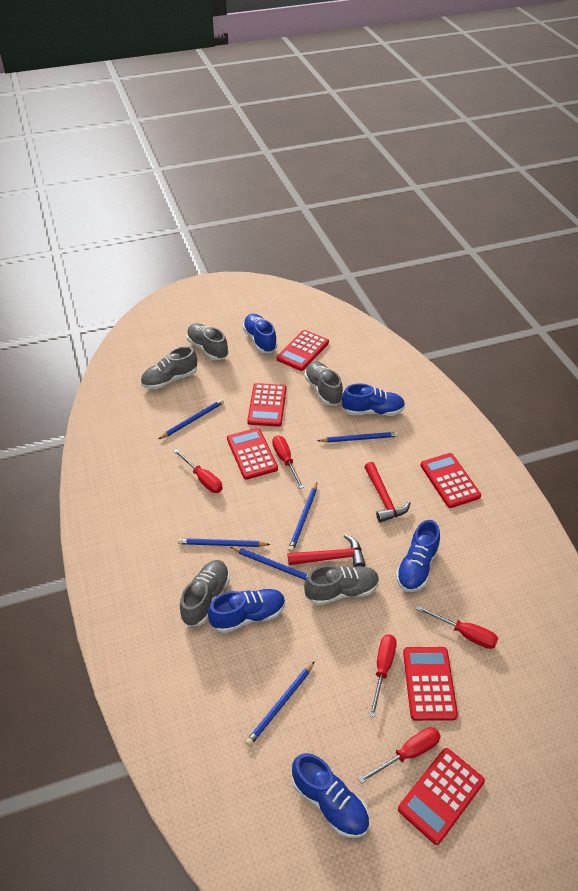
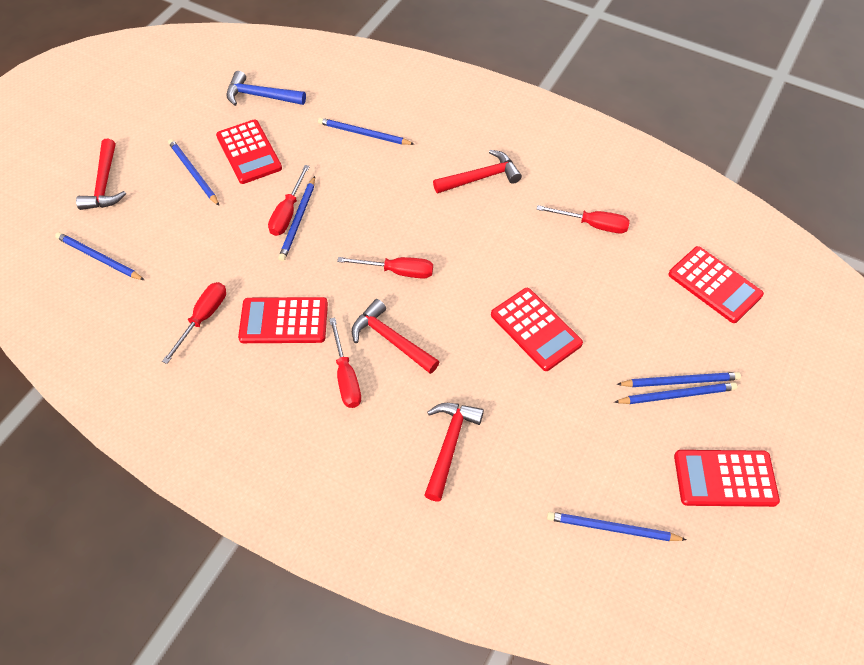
blue hammer: 0 -> 1
blue pencil: 6 -> 7
blue shoe: 5 -> 0
grey shoe: 5 -> 0
red calculator: 6 -> 5
red hammer: 2 -> 4

